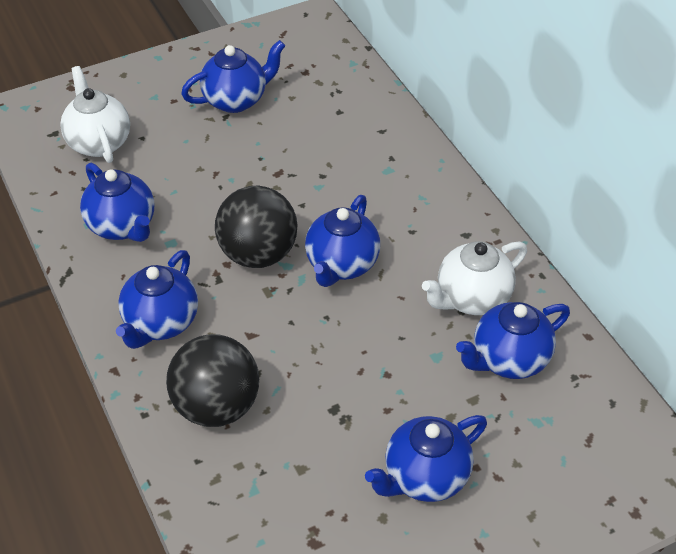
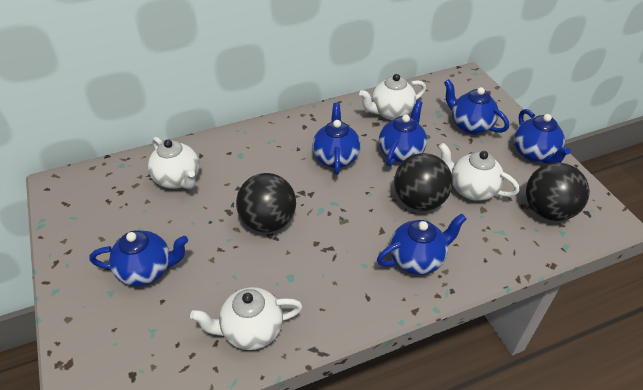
black ball: 2 -> 3
white teapot: 2 -> 4

